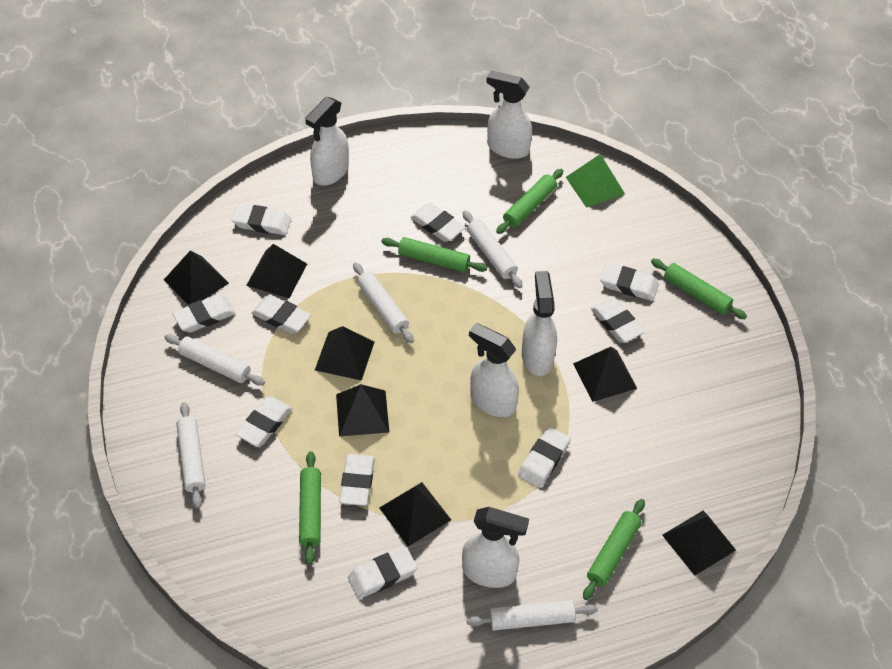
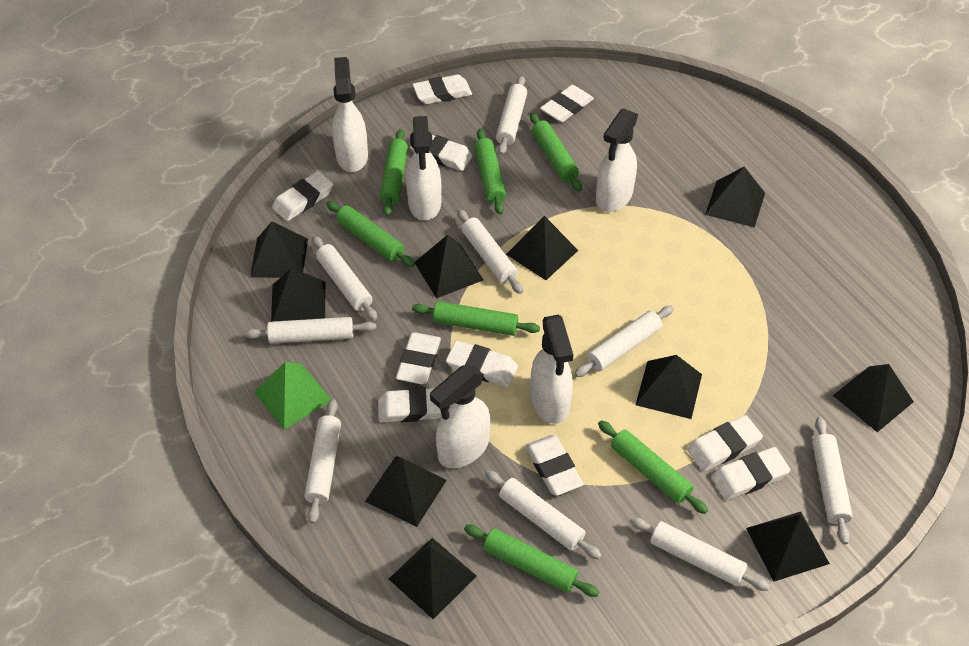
black pyramid: 7 -> 10
green rolling pin: 5 -> 7
white rolling pin: 5 -> 9

